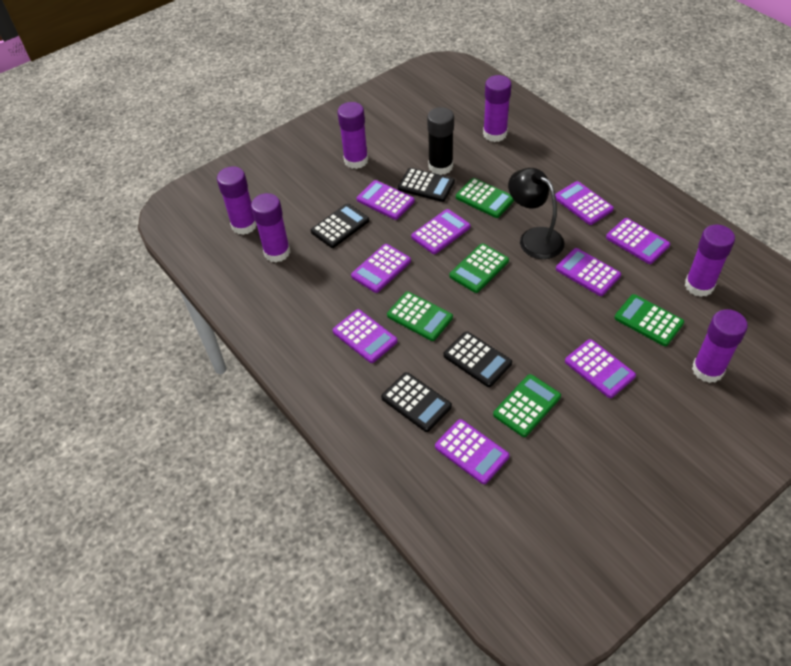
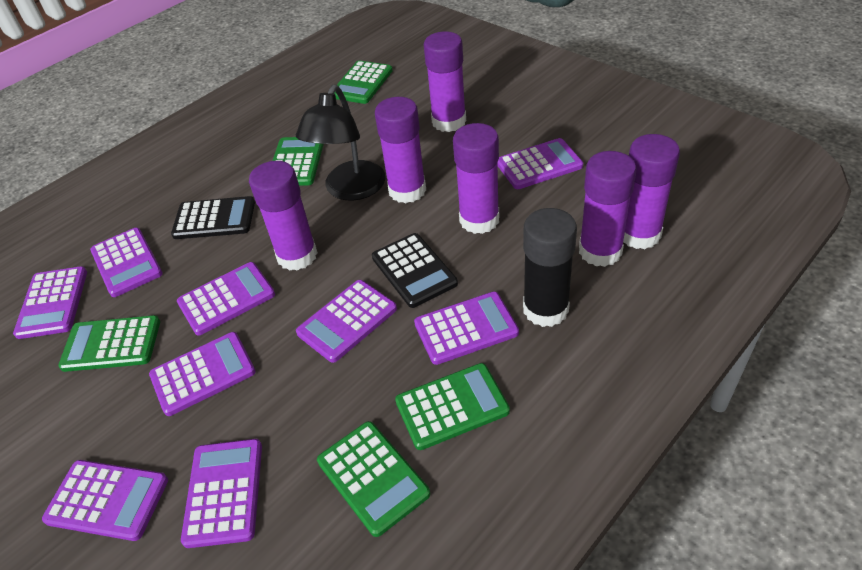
black calculator: 4 -> 2

